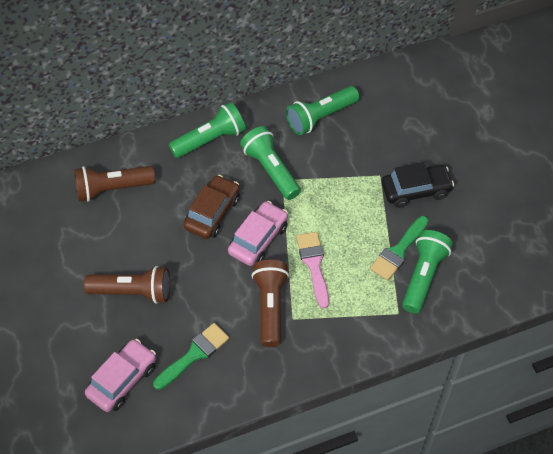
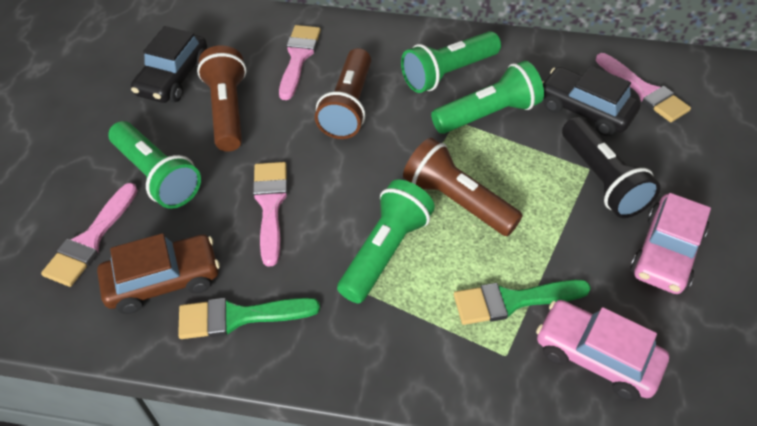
black car: 1 -> 2
black flashlight: 0 -> 1
pink brush: 1 -> 4

